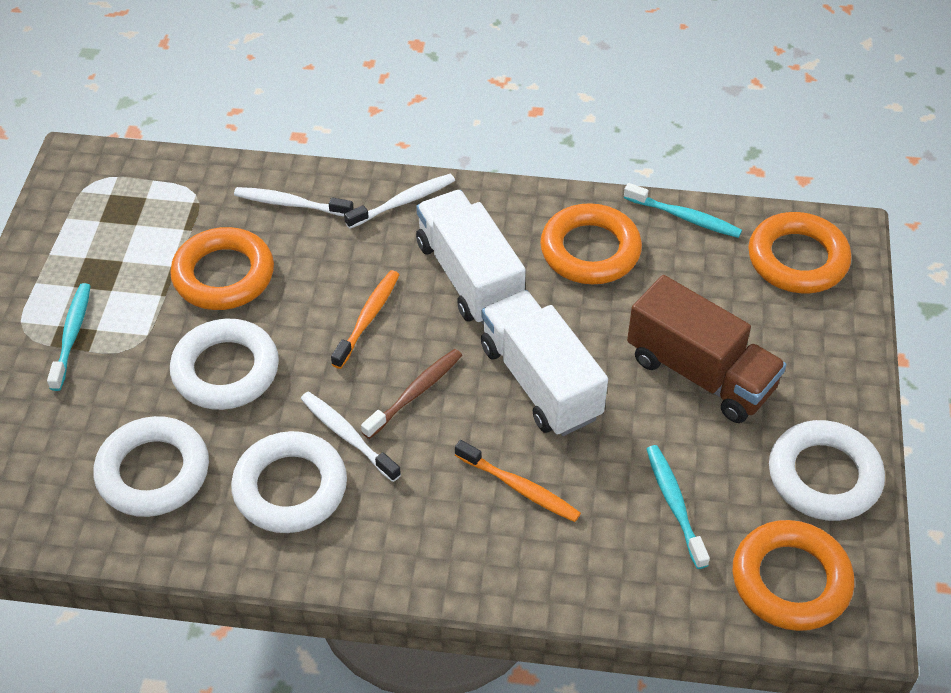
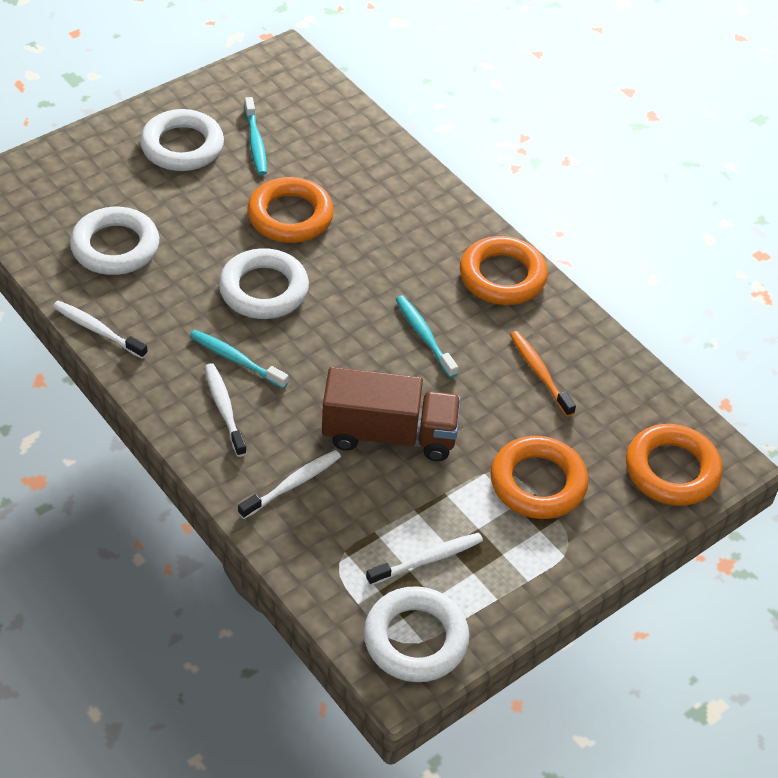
brown toothbrush: 1 -> 0
orange toothbrush: 2 -> 1
white toothbrush: 3 -> 4
white truck: 2 -> 0

